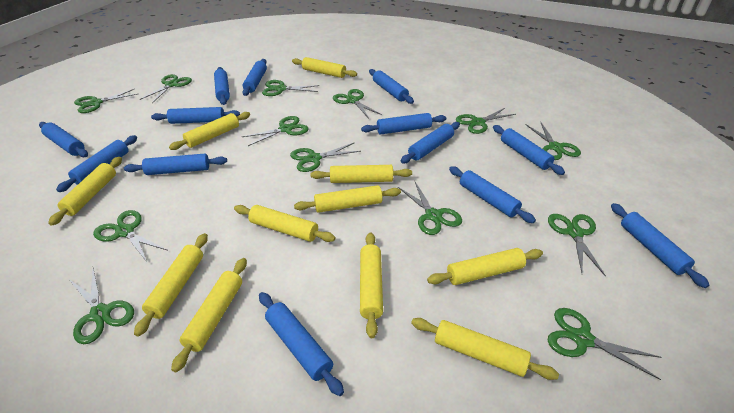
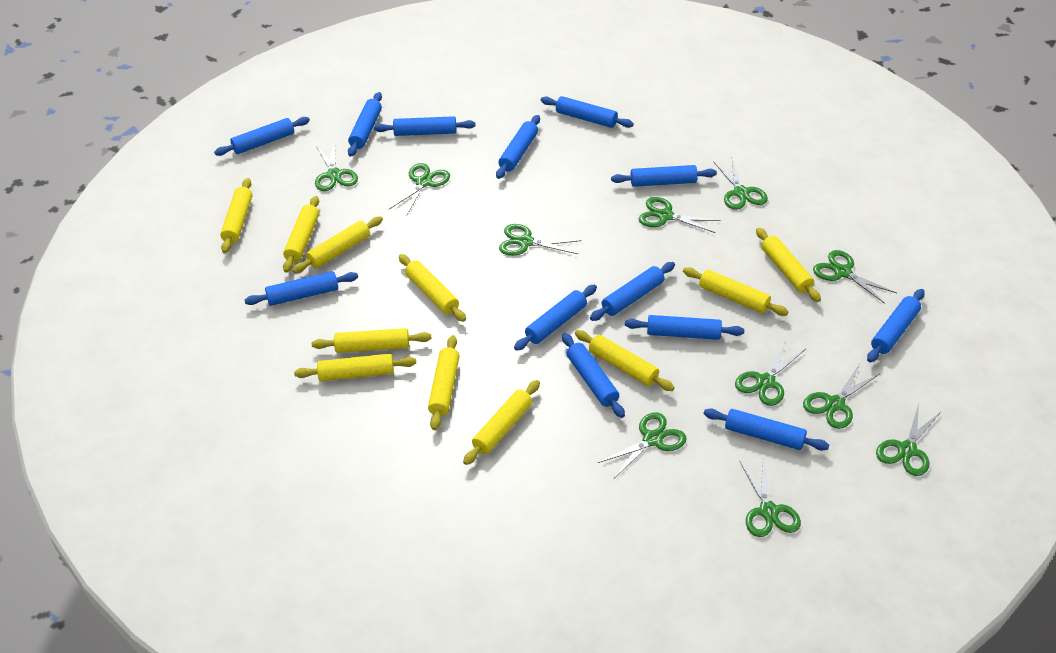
green scissors: 13 -> 11

